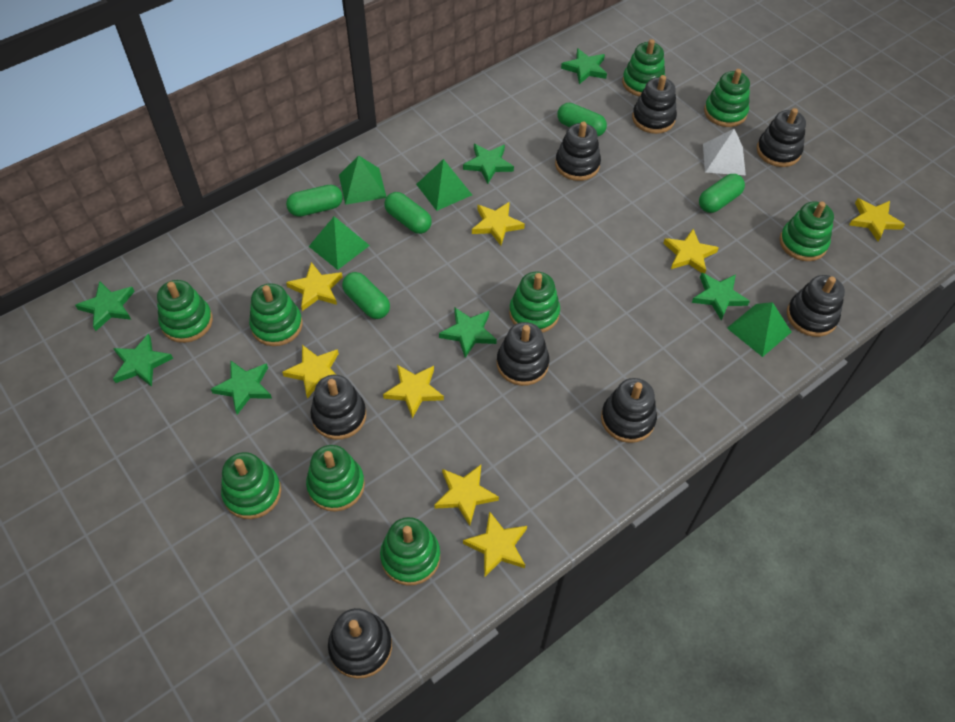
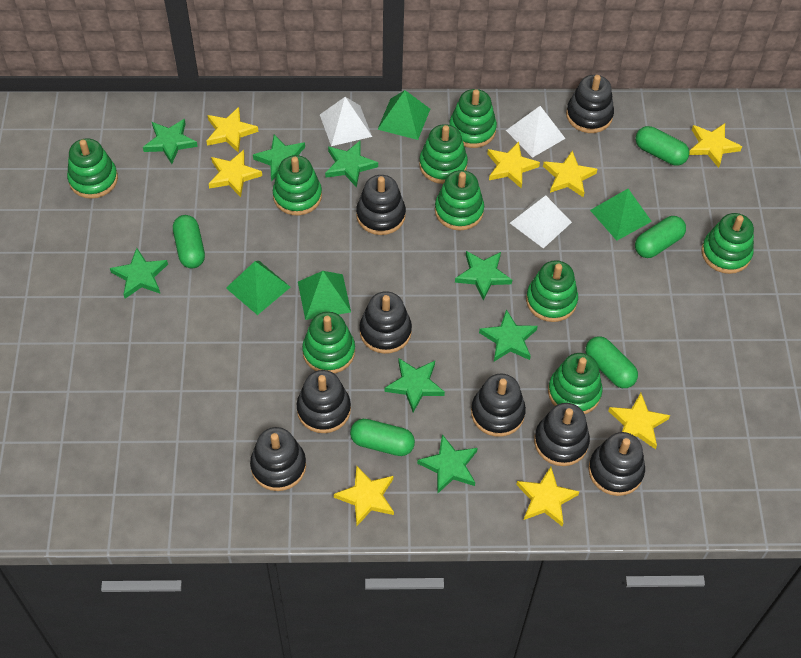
green star: 7 -> 8
white pyramid: 1 -> 3

